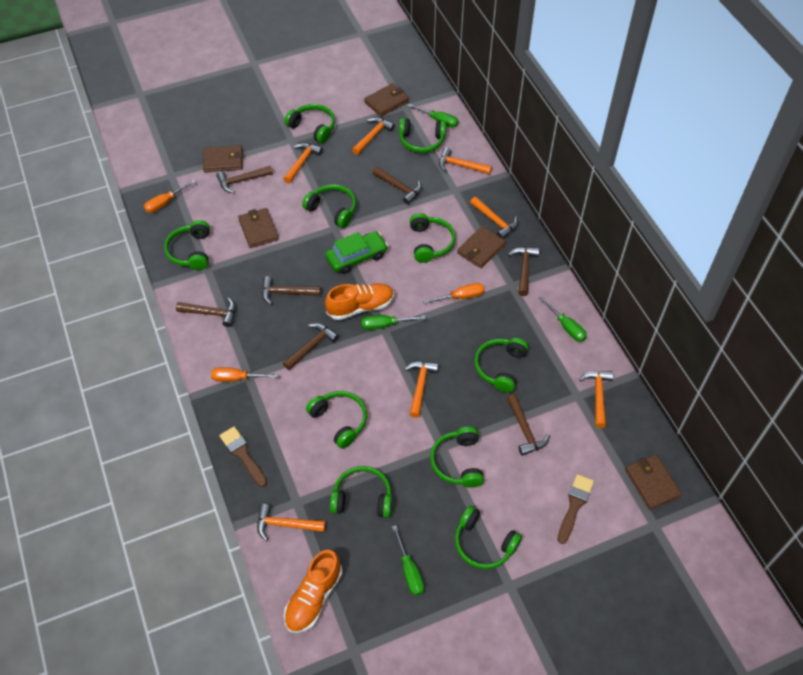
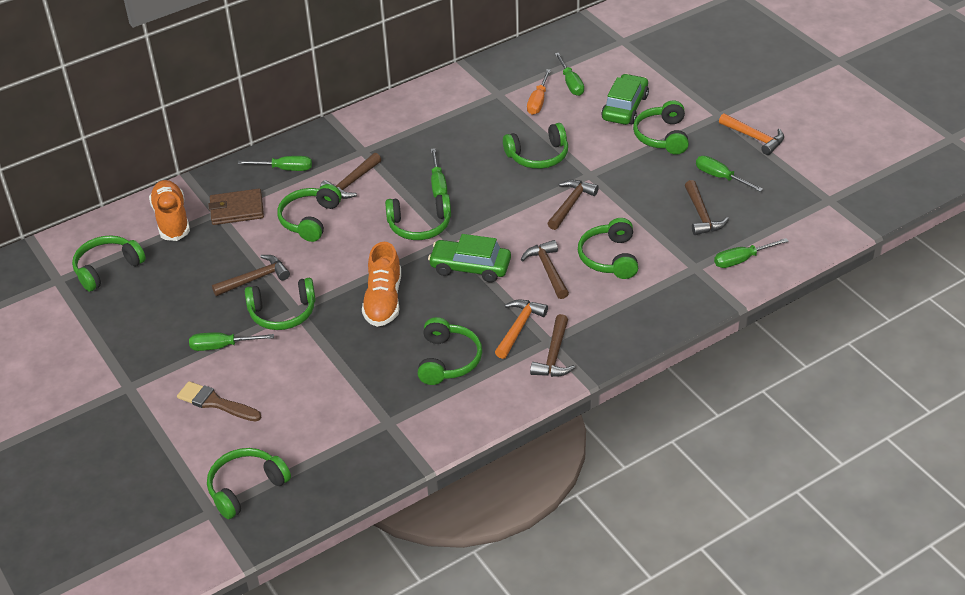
brown brush: 2 -> 1
brown hammer: 7 -> 6
brown wallet: 5 -> 1
green car: 1 -> 2
green headphones: 10 -> 9
green screwdriver: 4 -> 6
orange hammer: 7 -> 2
orange screwdriver: 3 -> 1

